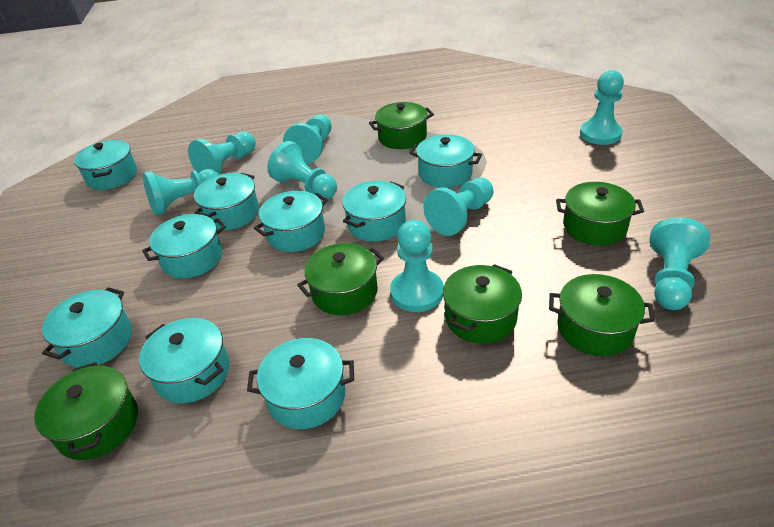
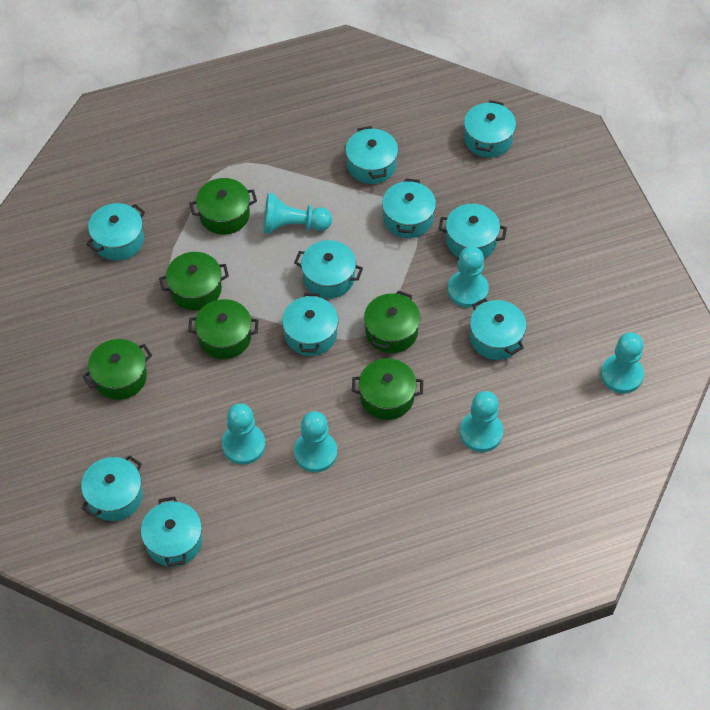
turquoise pawn: 8 -> 6
turquoise pot: 9 -> 10

